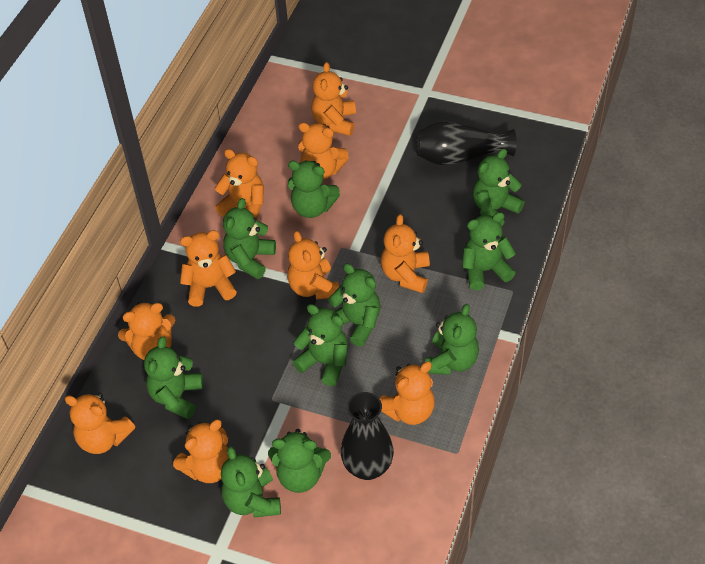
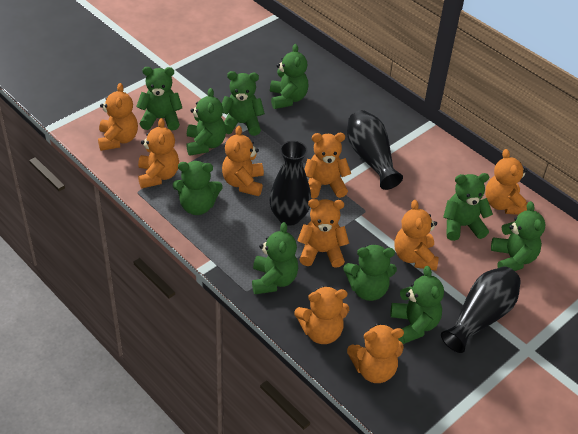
black vase: 2 -> 3
orange teddy bear: 10 -> 9

